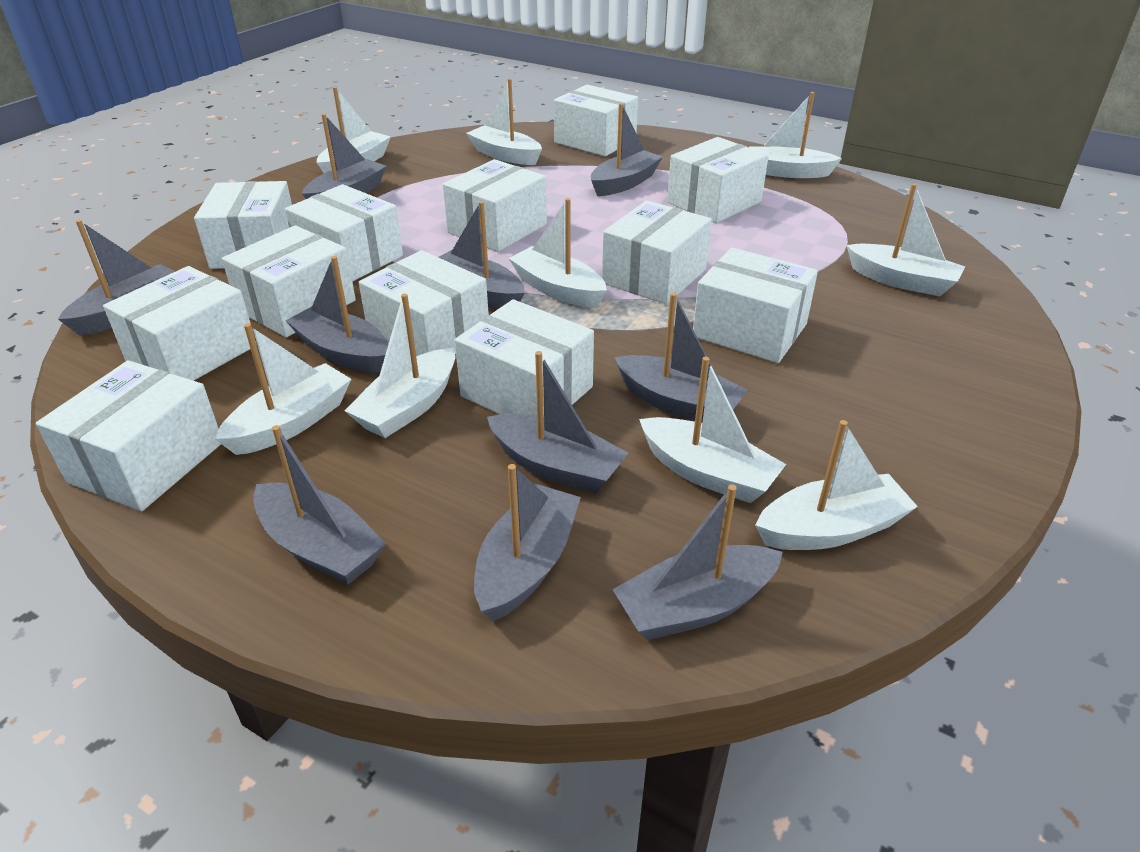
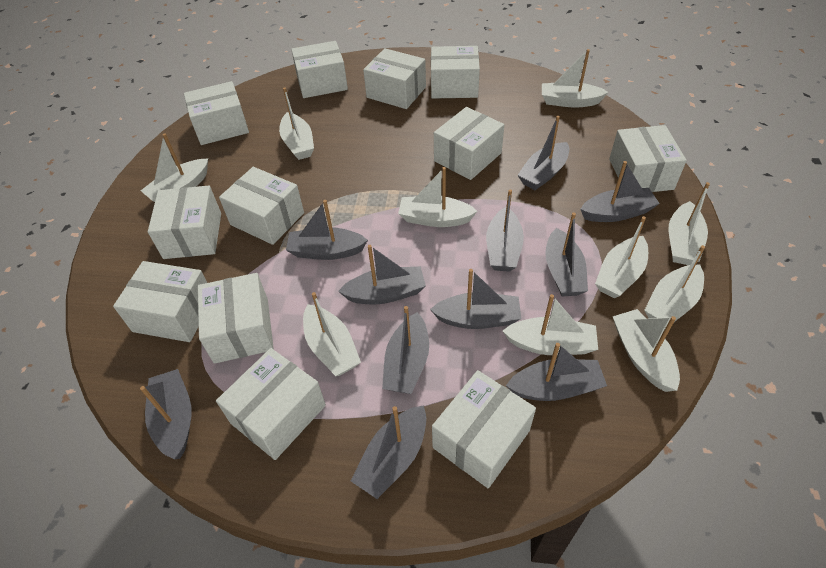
grey boat: 10 -> 11
white boat: 9 -> 10

